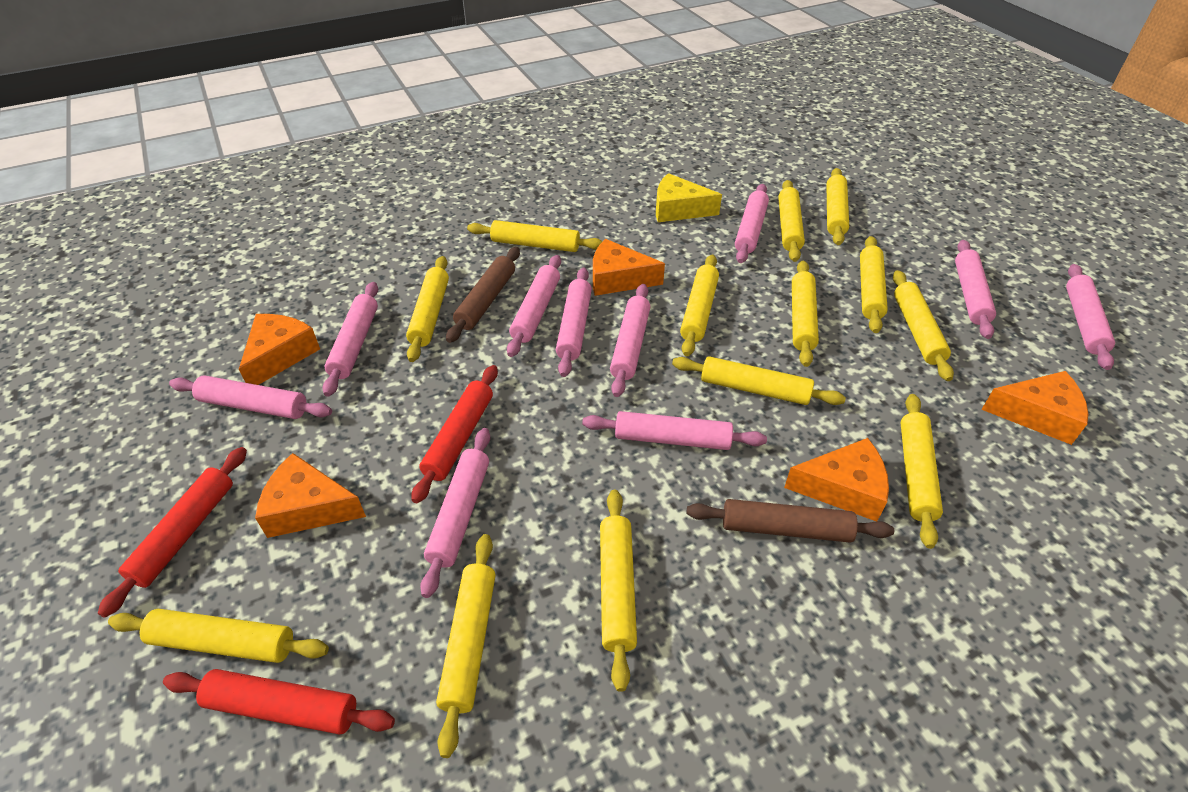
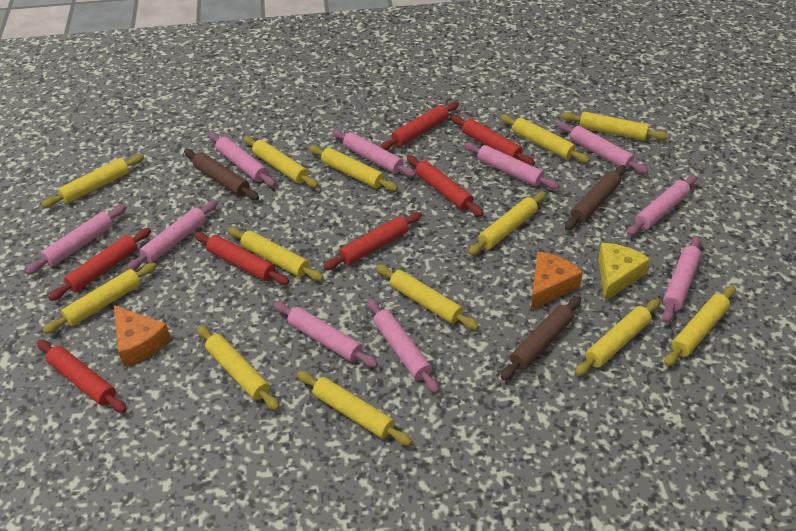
brown rolling pin: 2 -> 3
orange cheese: 5 -> 2
red rolling pin: 3 -> 7

